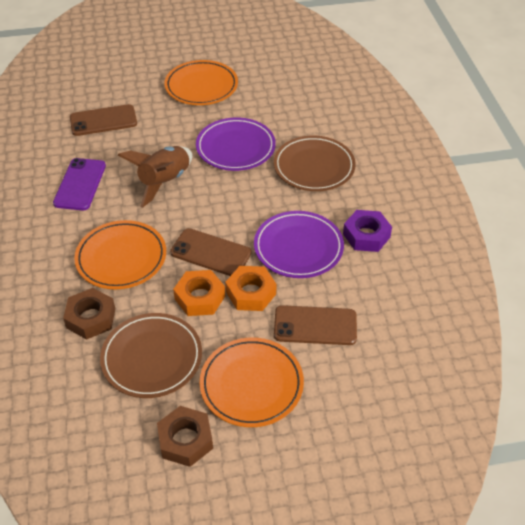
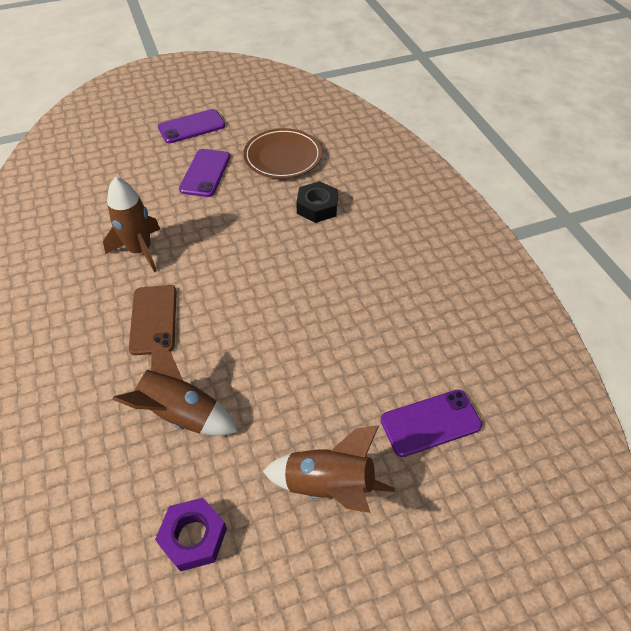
black nut: 0 -> 1
brown nut: 2 -> 0
brown phone: 3 -> 1
brown plate: 2 -> 1
brown rocket: 1 -> 3
orange nut: 2 -> 0
orange plate: 3 -> 0
purple phone: 1 -> 3
purple plate: 2 -> 0

